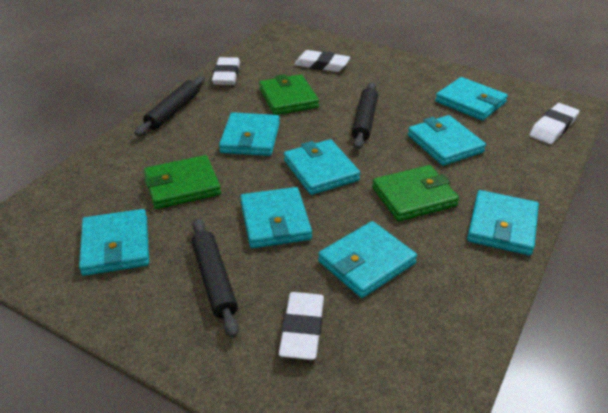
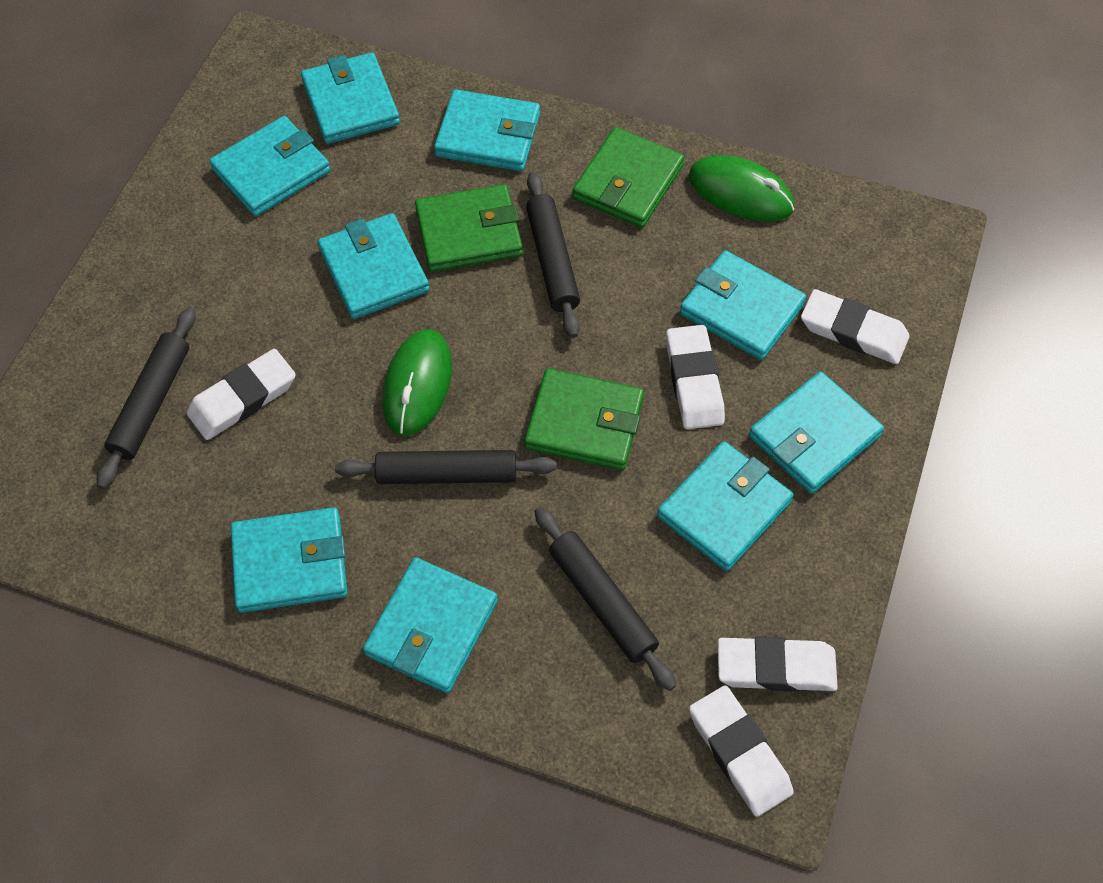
black rolling pin: 3 -> 4
green mouse: 0 -> 2
turquoise wallet: 8 -> 9
white eraser: 4 -> 5

